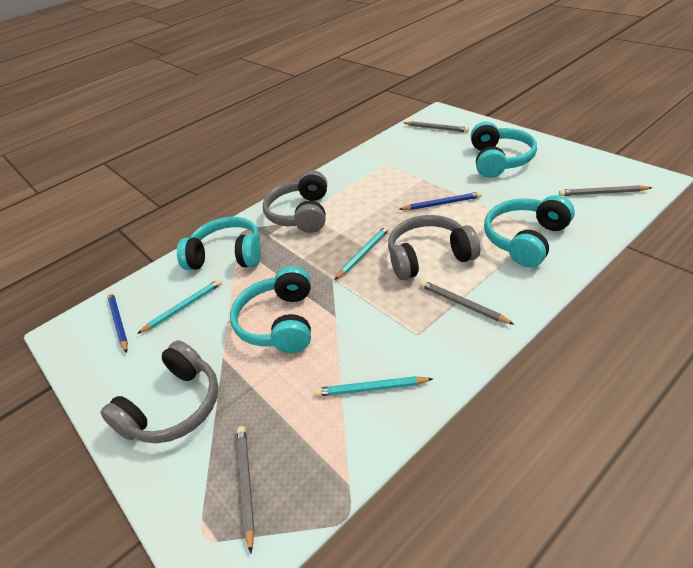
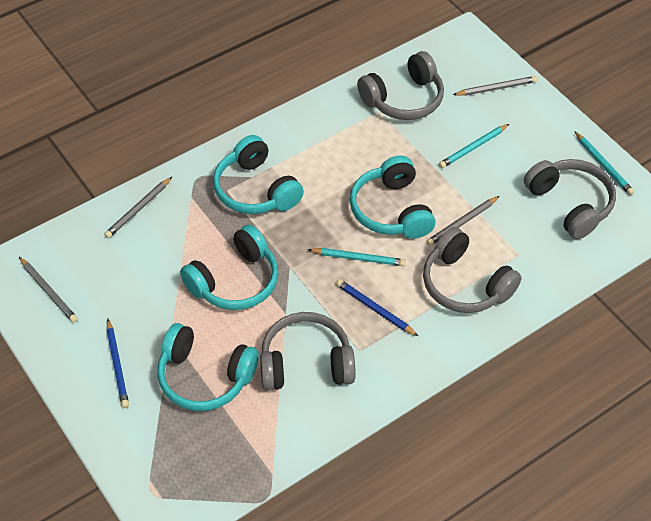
grey headphones: 3 -> 4

